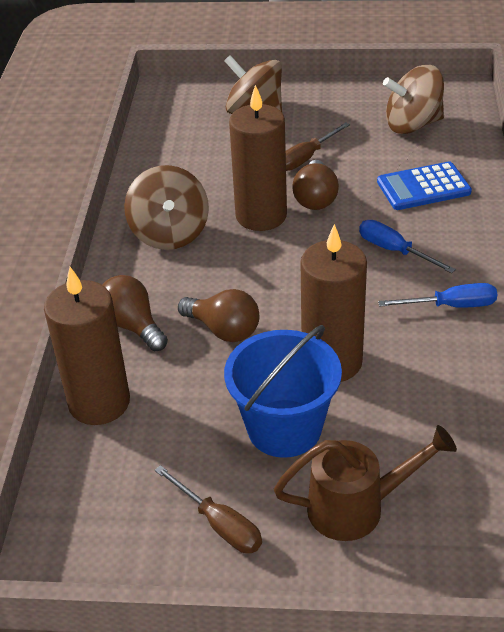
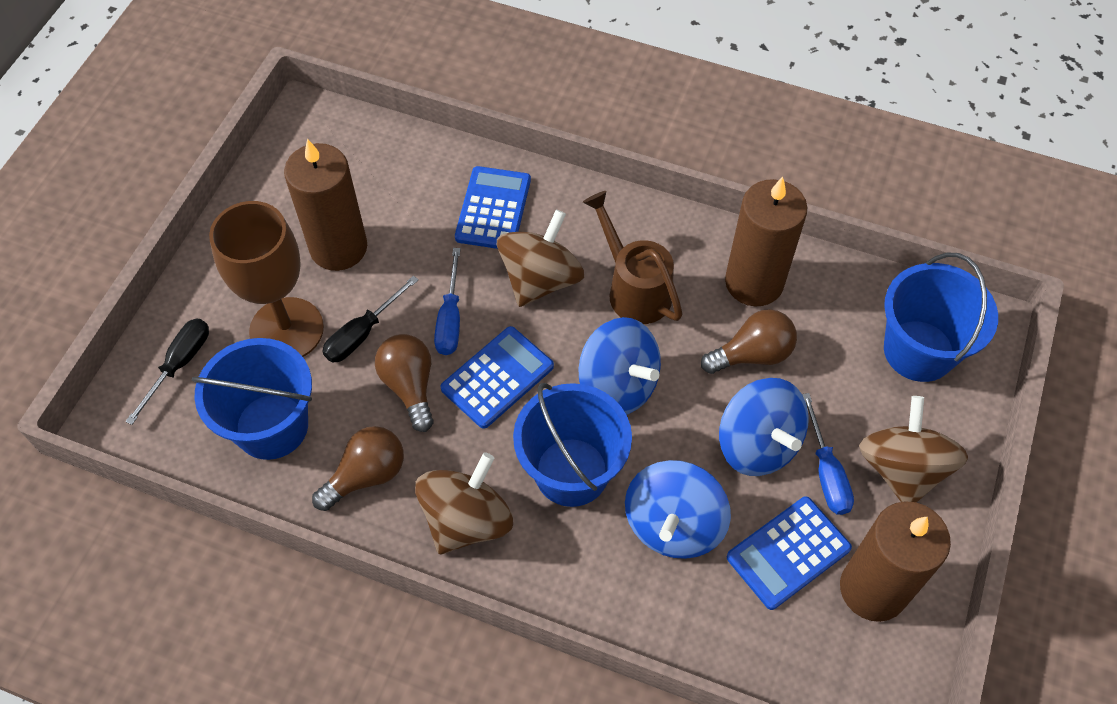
black screwdriver: 0 -> 2
blue bucket: 1 -> 3
blue calculator: 1 -> 3
blue spinning top: 0 -> 3
brown goblet: 0 -> 1
brown screwdriver: 2 -> 0

